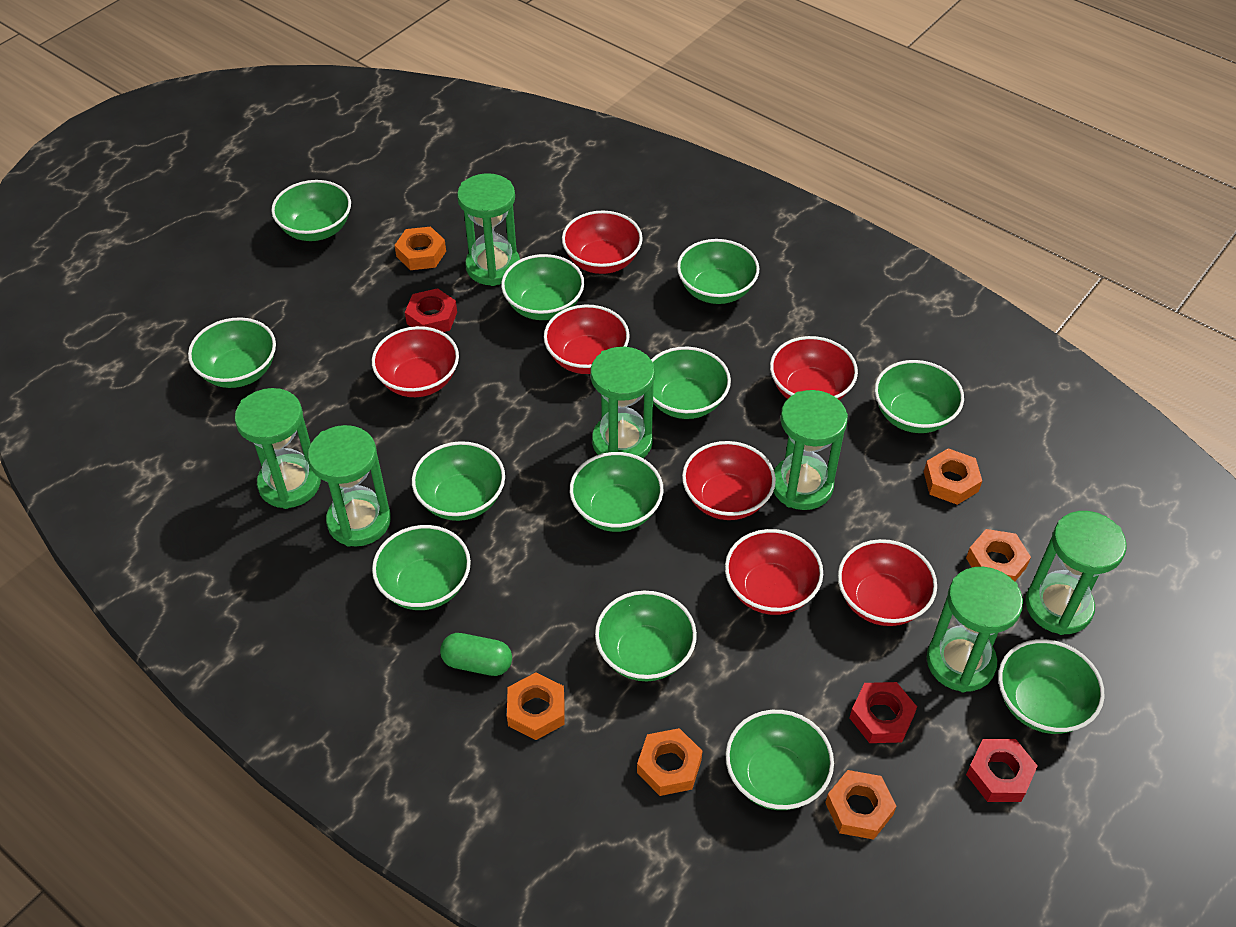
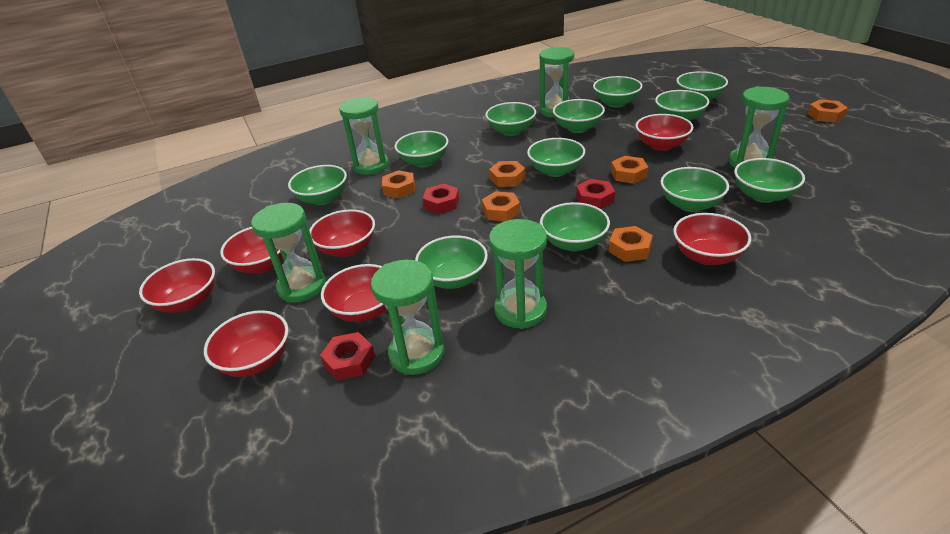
green capsule: 1 -> 0
green hourglass: 7 -> 6

